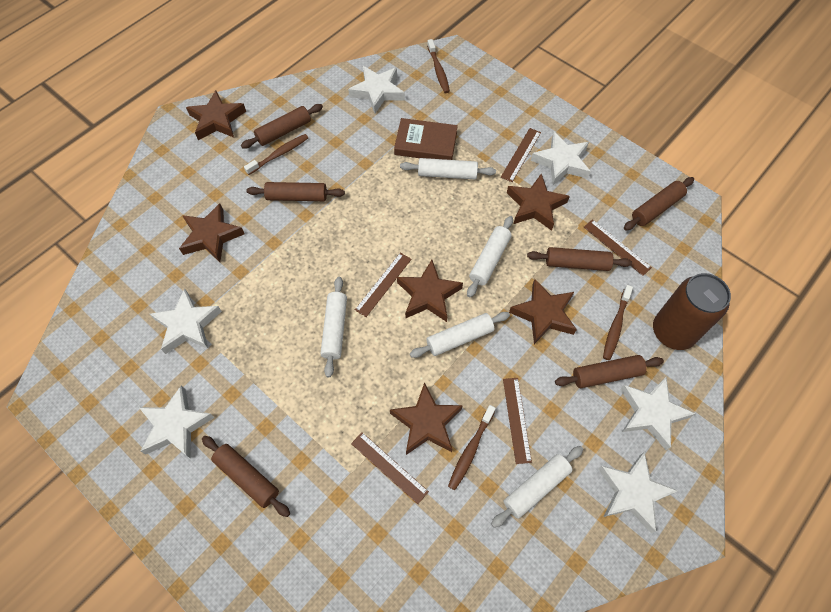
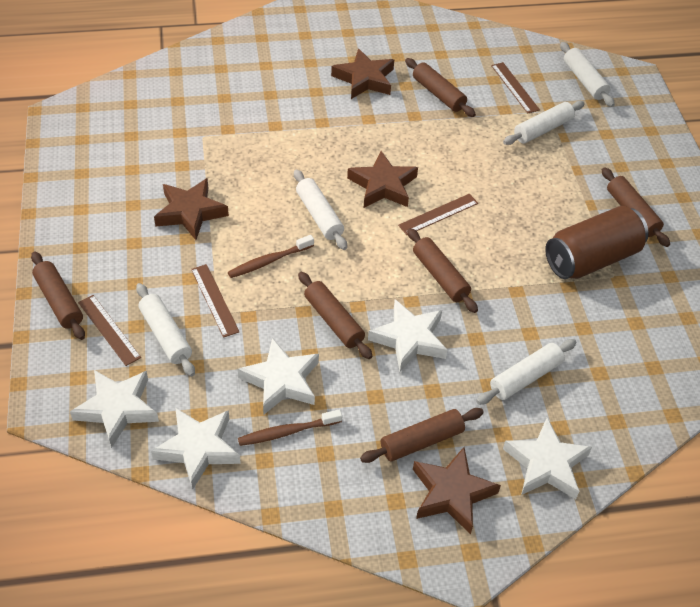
brown book: 1 -> 0
brown ruler: 5 -> 4
brown star: 6 -> 4
brown toothbrush: 4 -> 2
white star: 6 -> 5

